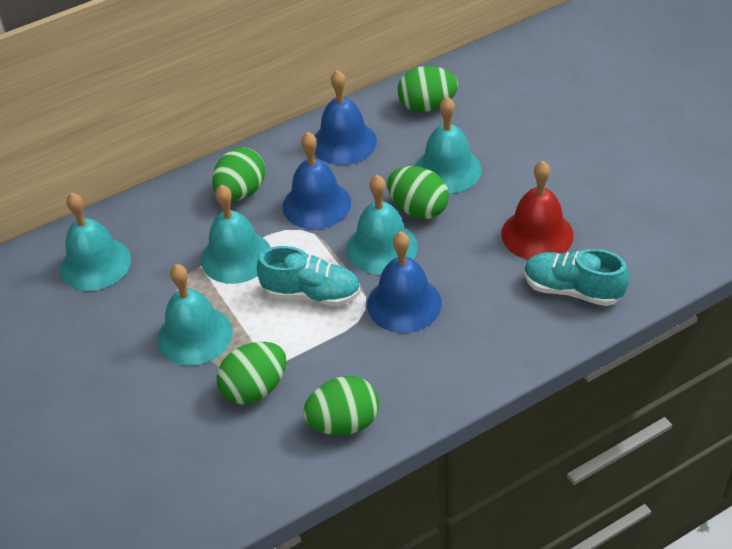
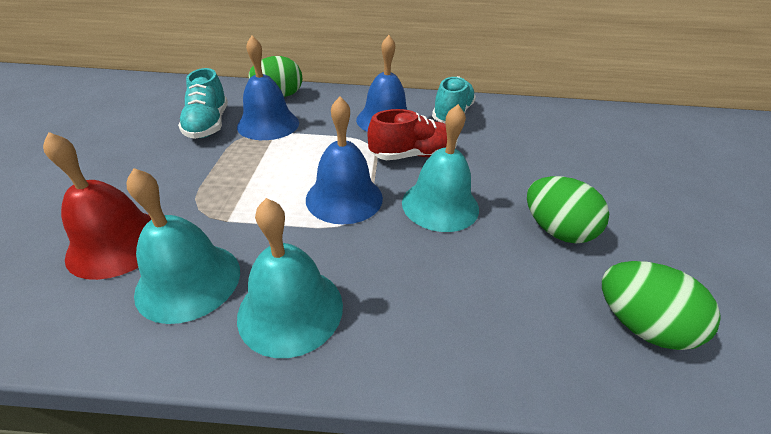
green egg: 5 -> 3
red shoe: 0 -> 1
turquoise bell: 5 -> 3

